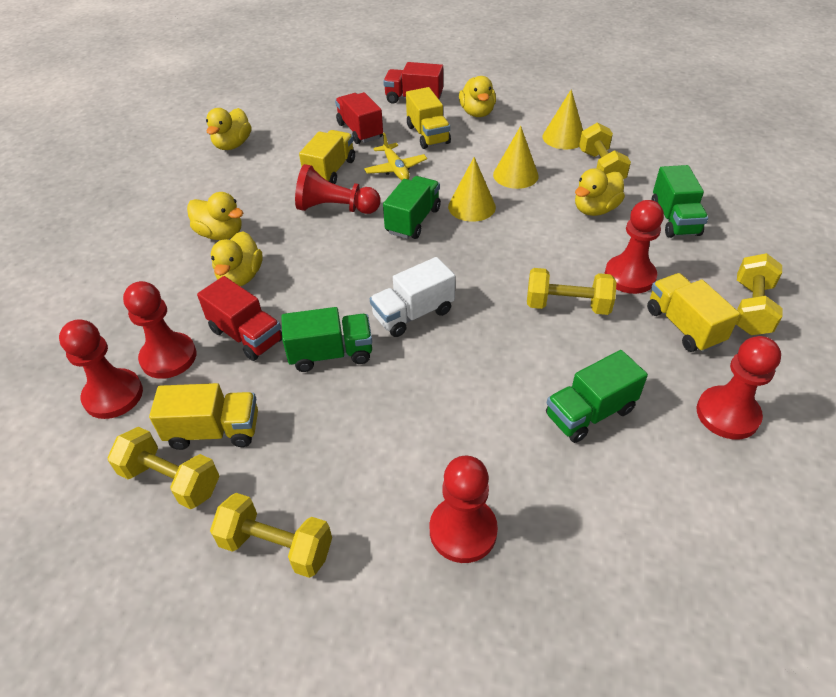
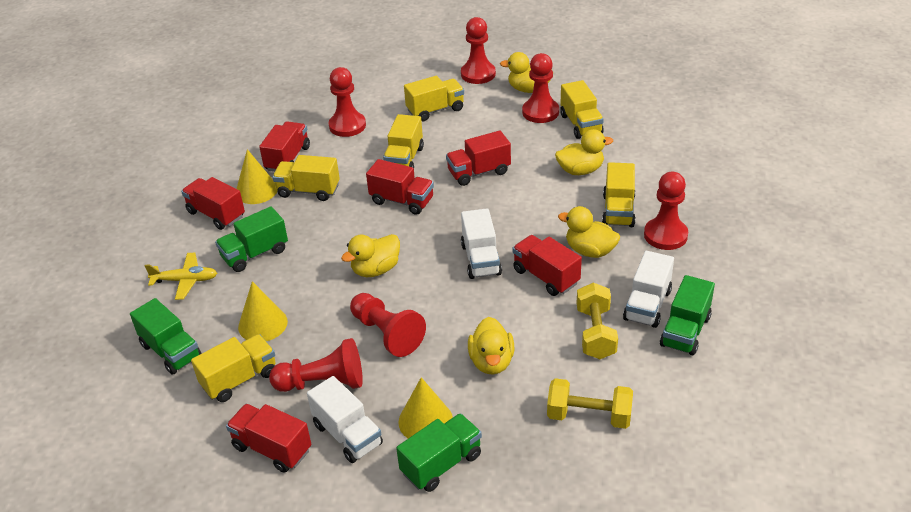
red truck: 3 -> 6
white truck: 1 -> 3
yellow dumbbell: 5 -> 2
yellow truck: 4 -> 6

